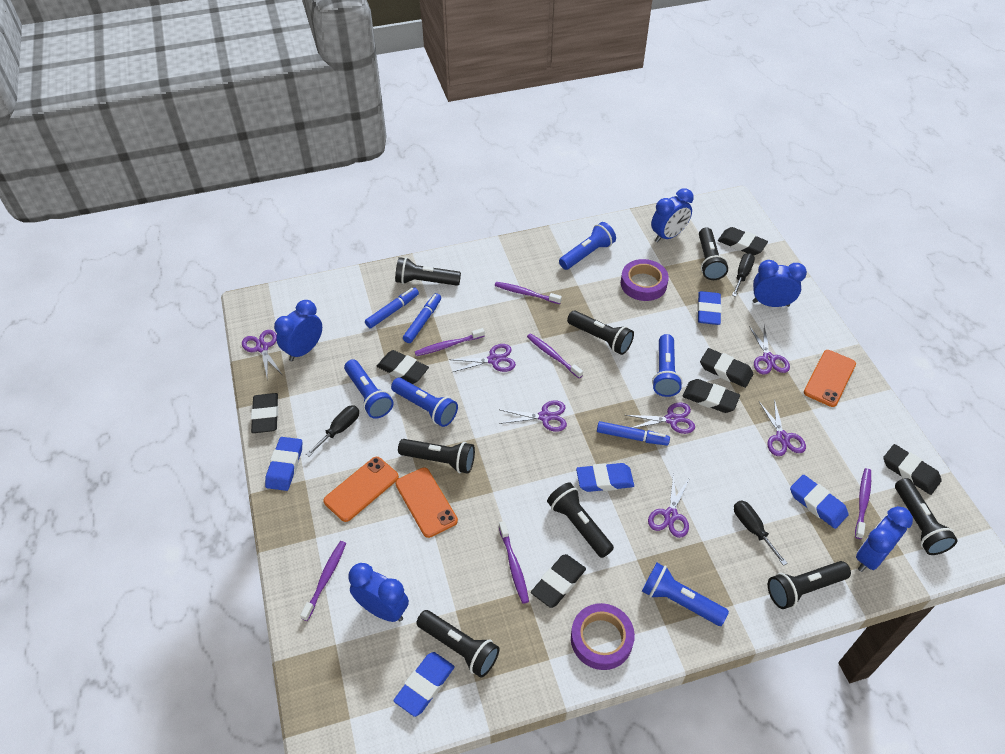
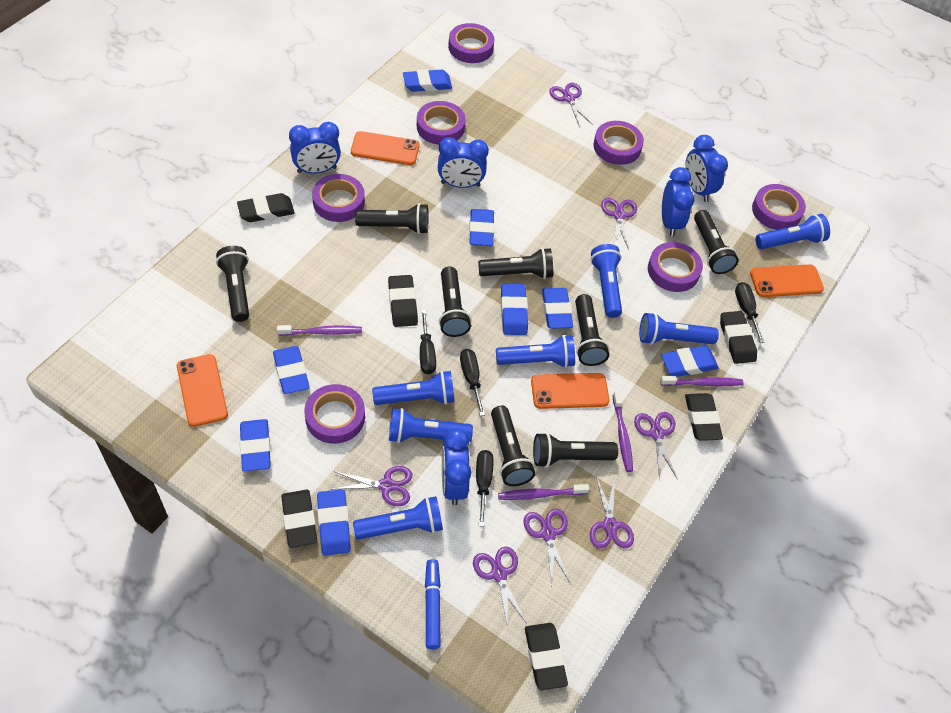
black eraser: 7 -> 6
black screwdriver: 3 -> 4
blue eraser: 5 -> 8
blue flashlight: 5 -> 7
blue marker: 3 -> 1
orange phone: 3 -> 4
purple tape: 2 -> 7
purple toothbrush: 6 -> 4

